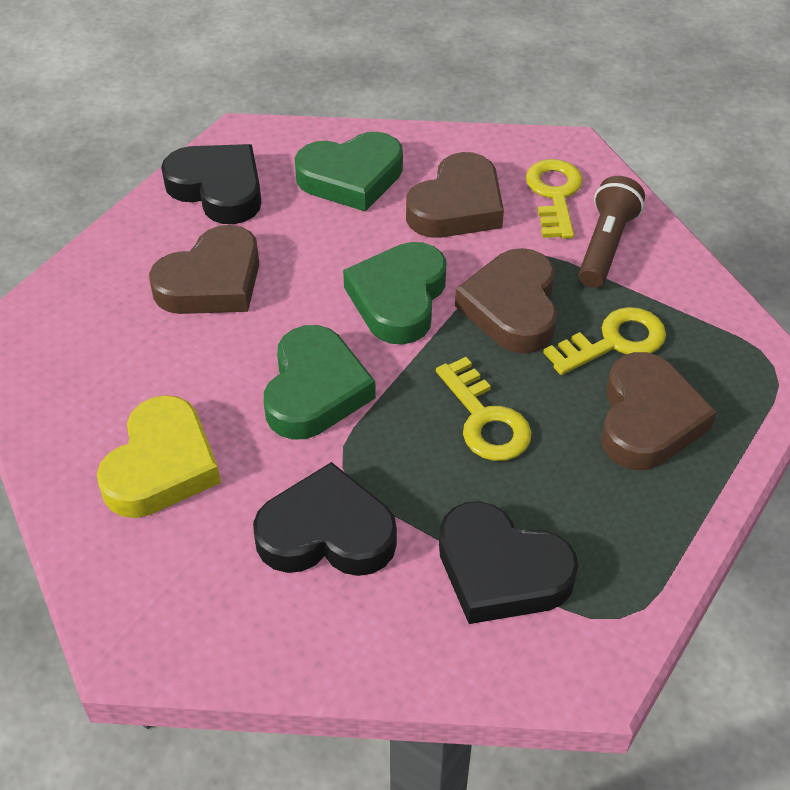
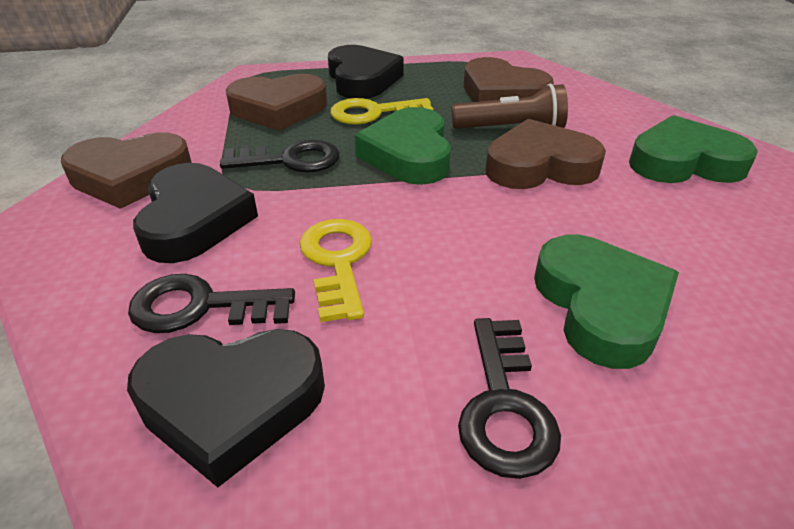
black key: 0 -> 3
yellow heart: 1 -> 0
yellow key: 3 -> 2

